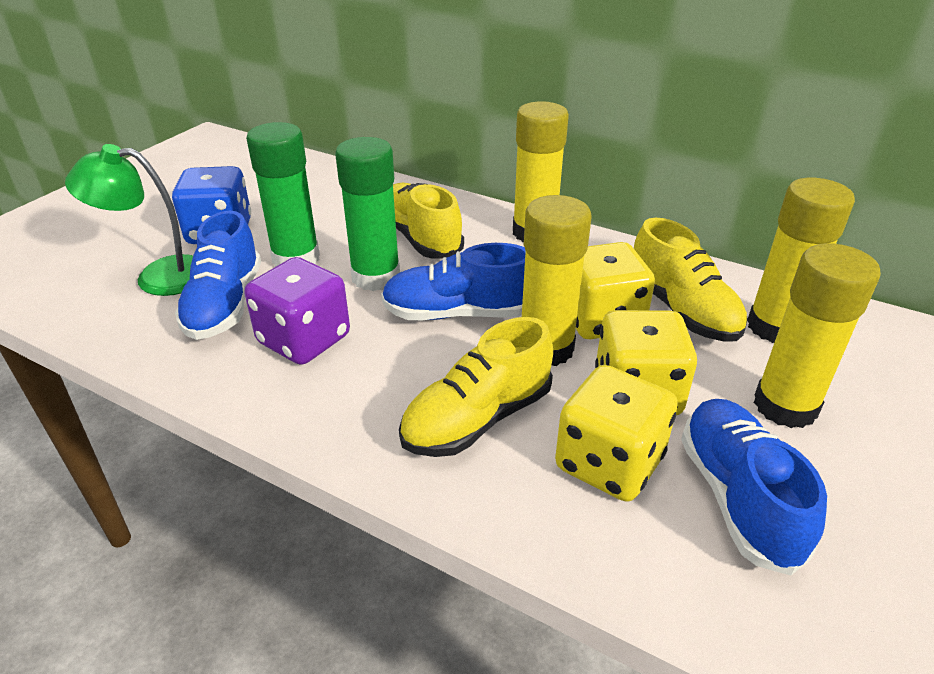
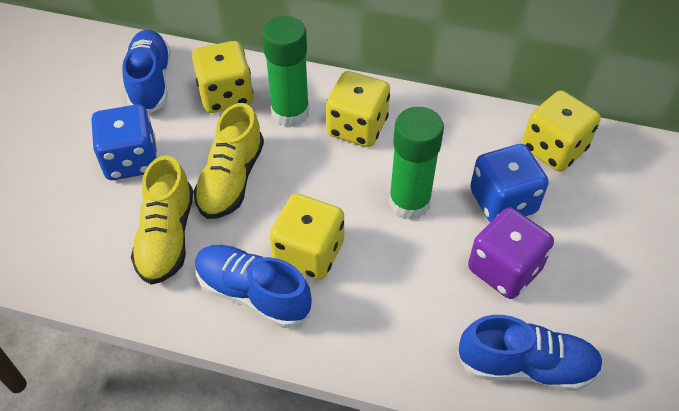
blue dice: 1 -> 2
green lamp: 1 -> 0
yellow dice: 3 -> 4
yellow glue stick: 4 -> 0
yellow shoe: 3 -> 2

